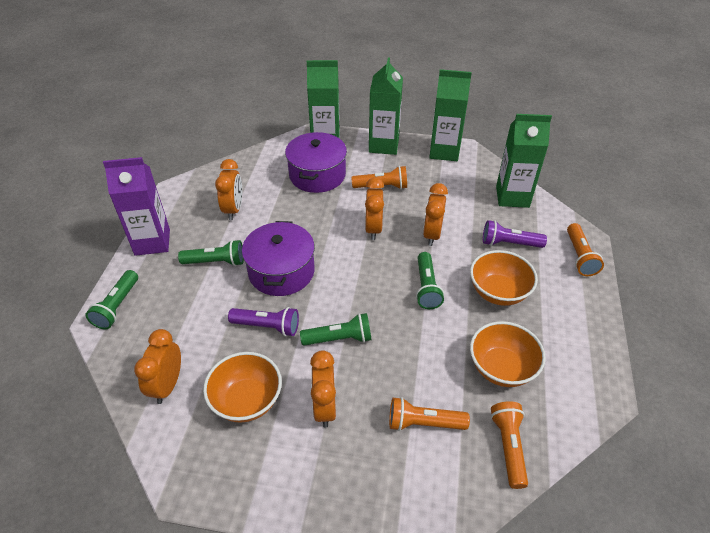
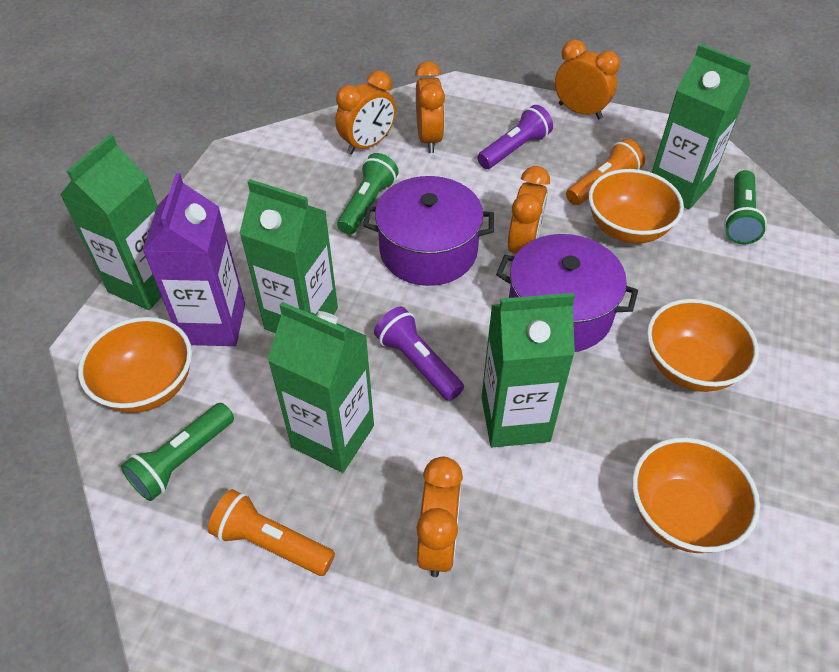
green carton: 4 -> 5
green flashlight: 4 -> 3
orange bowl: 3 -> 4
orange flashlight: 4 -> 2

